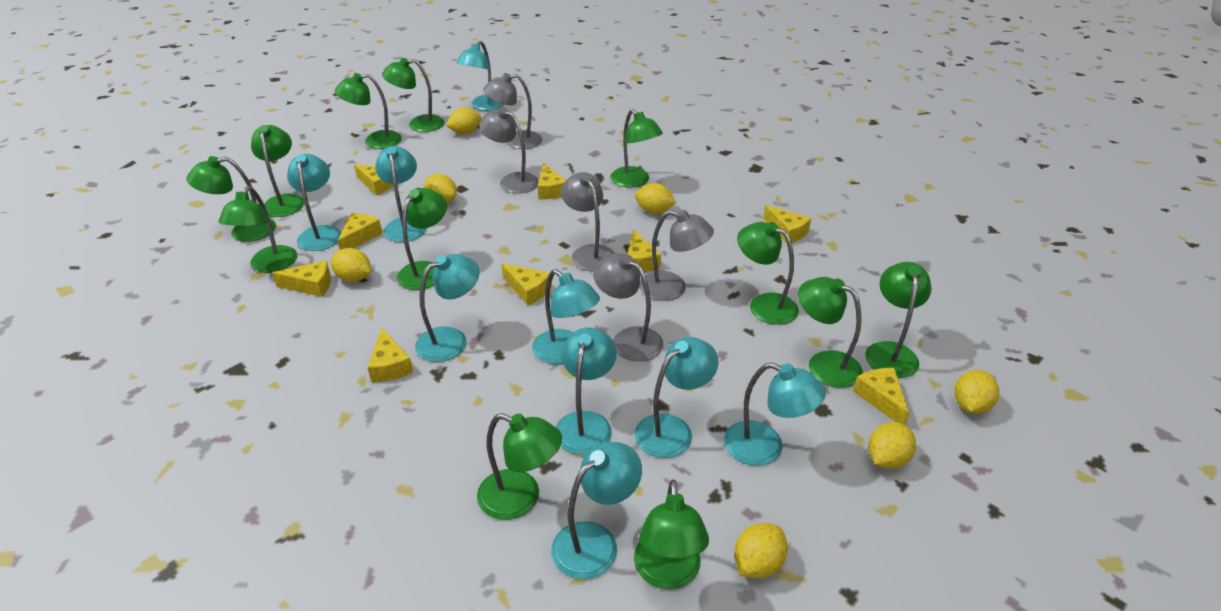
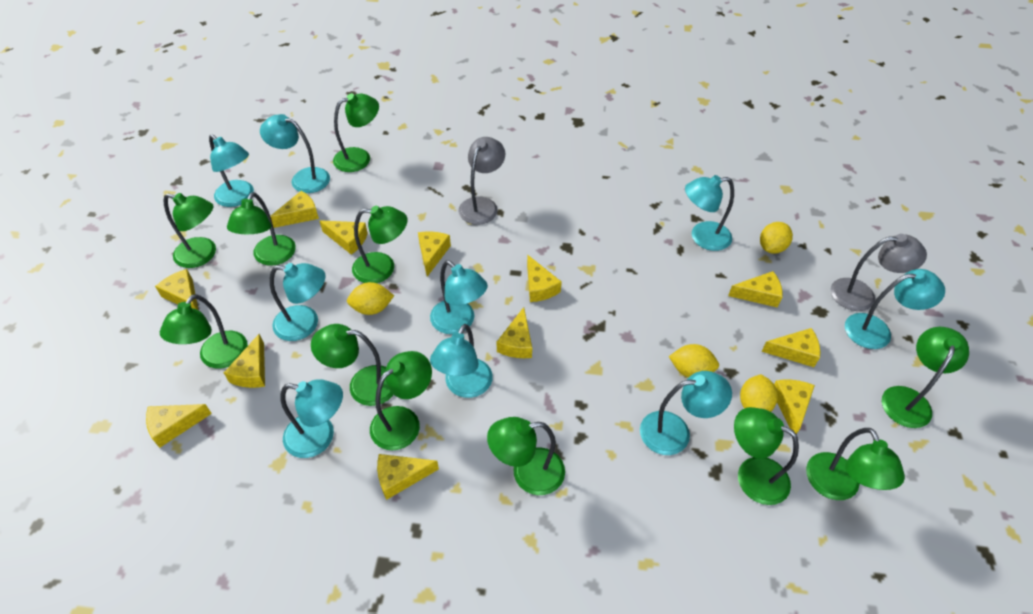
green lamp: 12 -> 11
grey lamp: 5 -> 2
yellow cheese: 9 -> 12
yellow lemon: 7 -> 4

